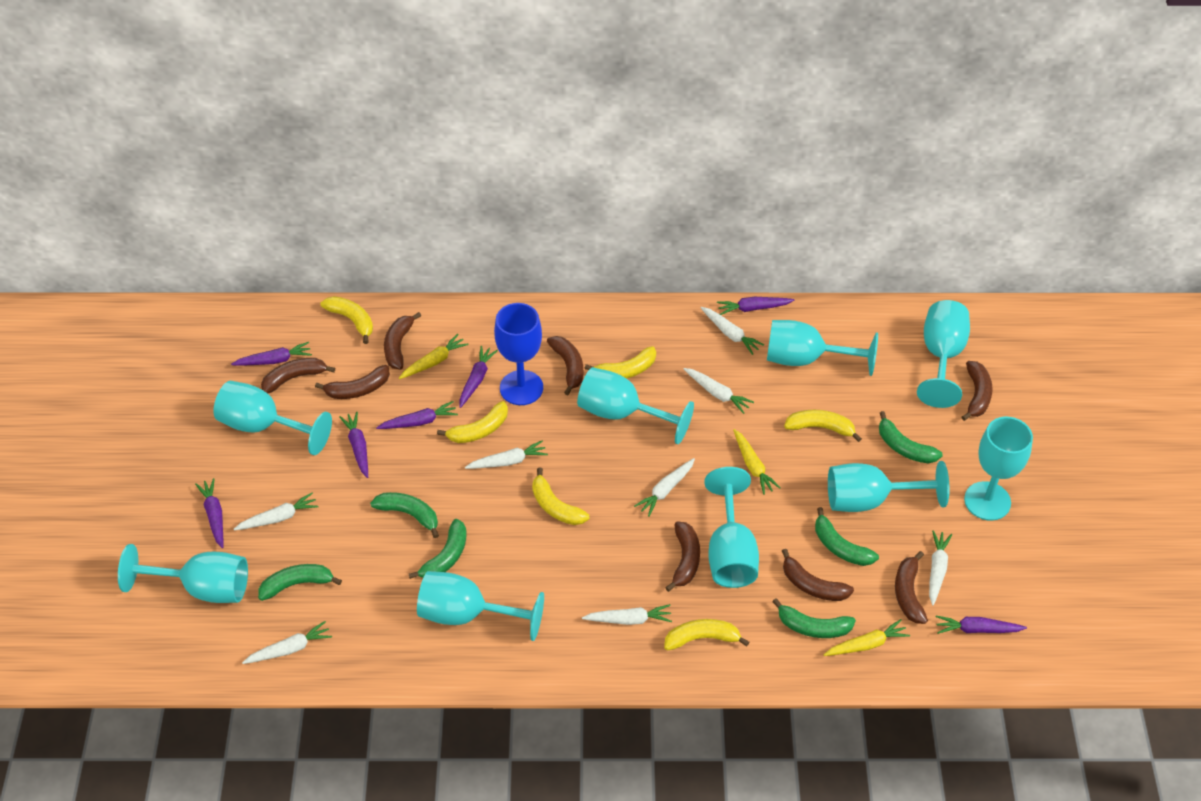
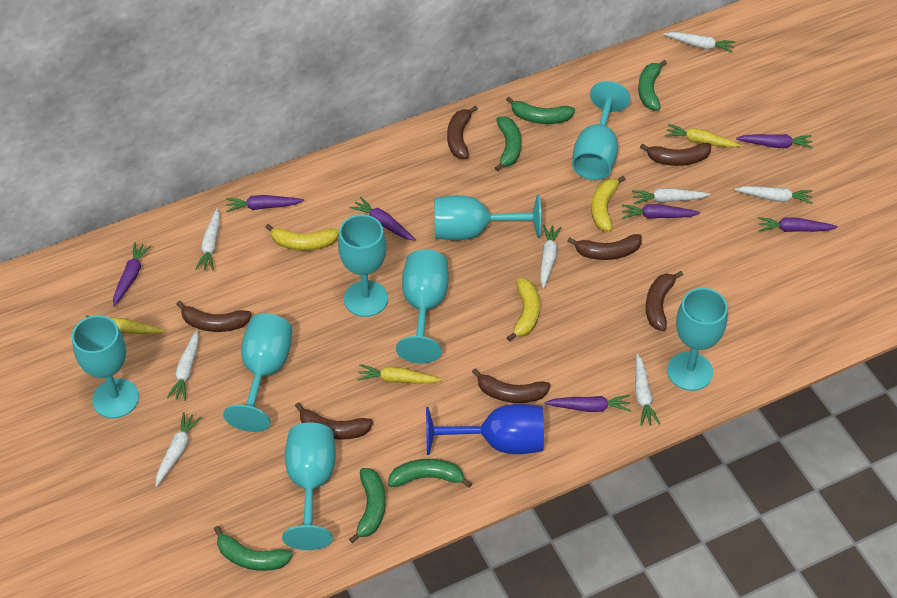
brown banana: 8 -> 7
turquoise goblet: 9 -> 8
yellow banana: 6 -> 3

